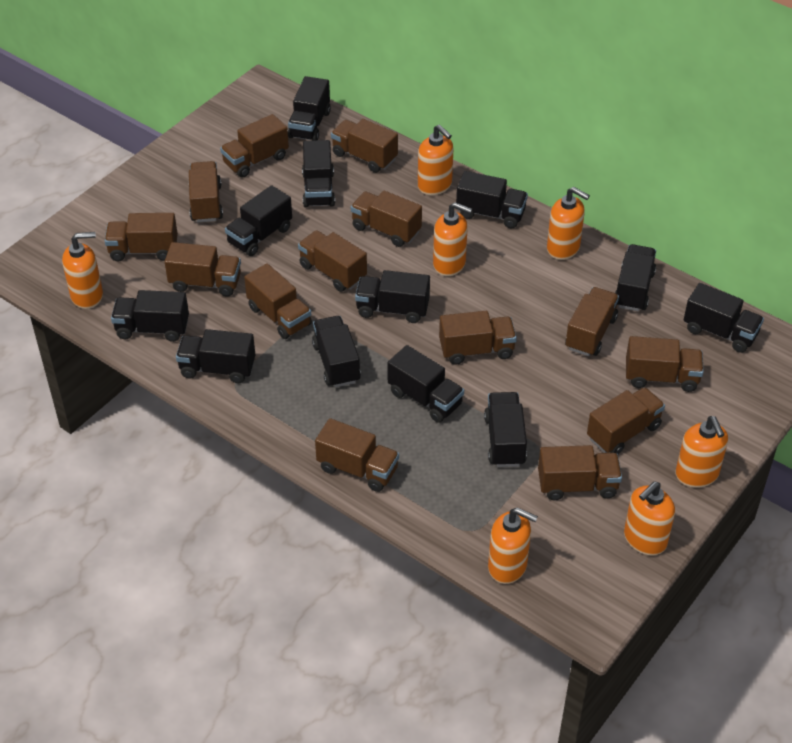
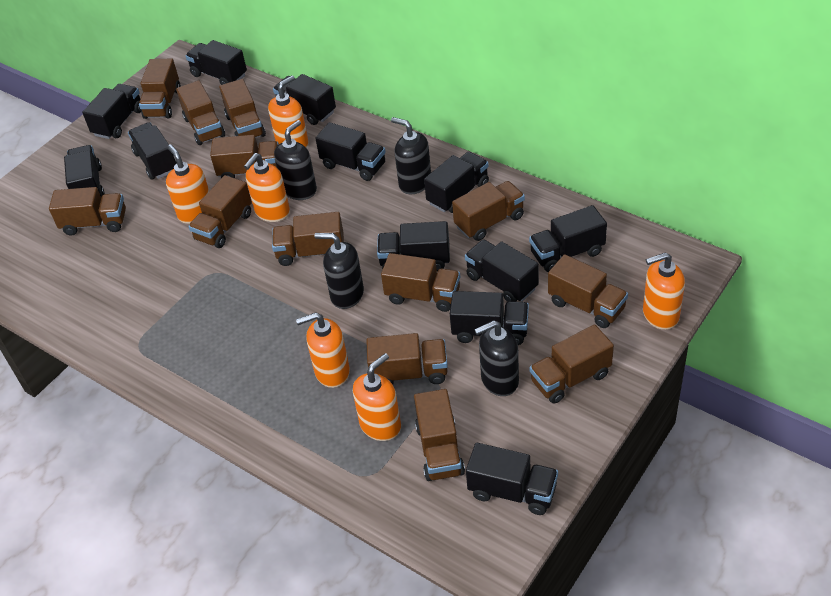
black soap dispenser: 0 -> 4
brown truck: 14 -> 13
orange soap dispenser: 7 -> 6

